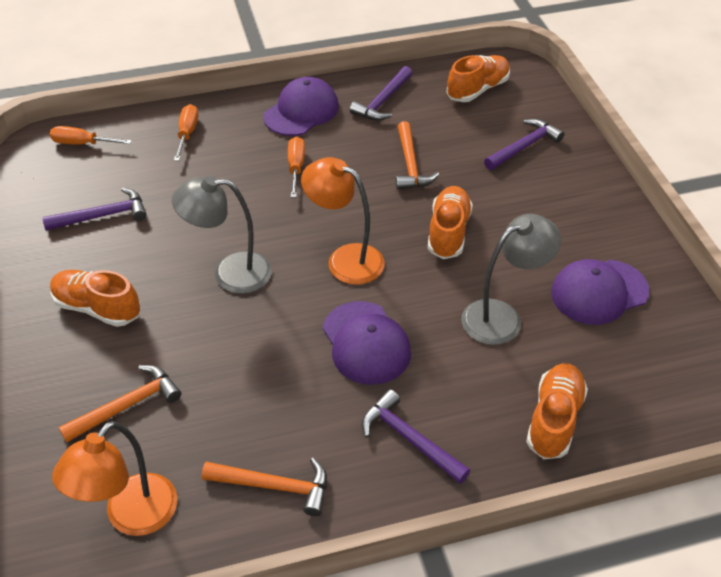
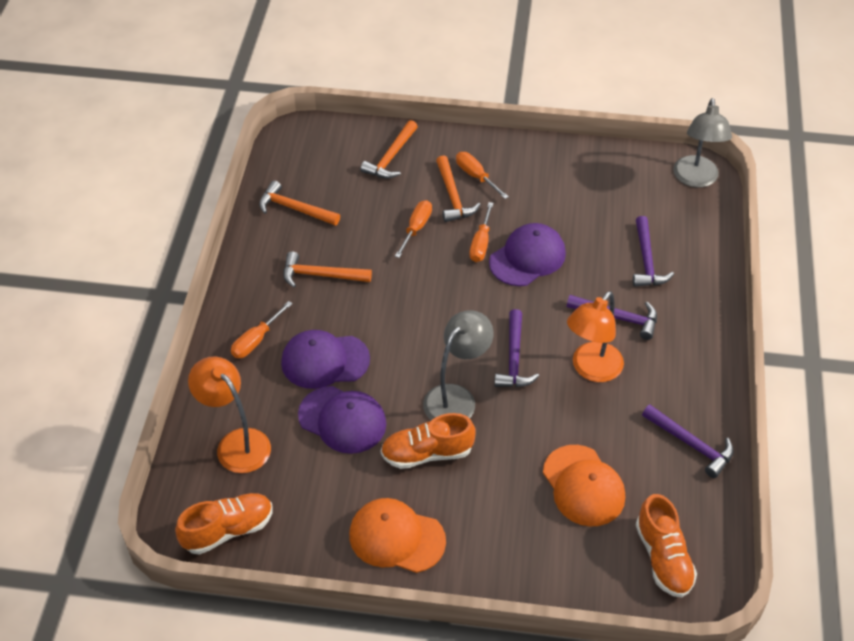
orange cap: 0 -> 2
orange hammer: 3 -> 4
orange screwdriver: 3 -> 4
orange shoe: 4 -> 3

